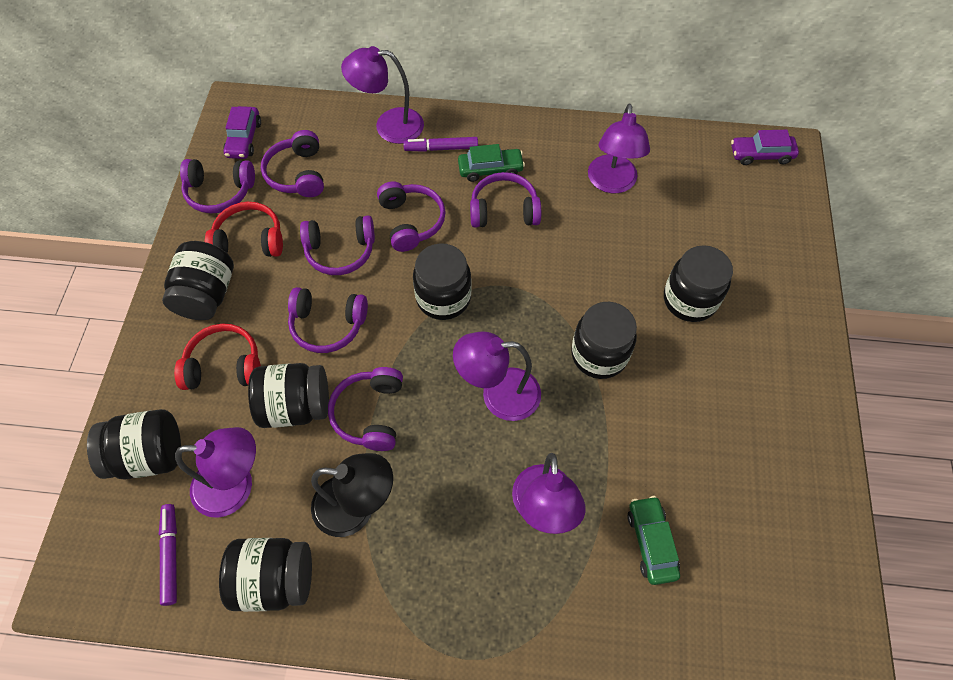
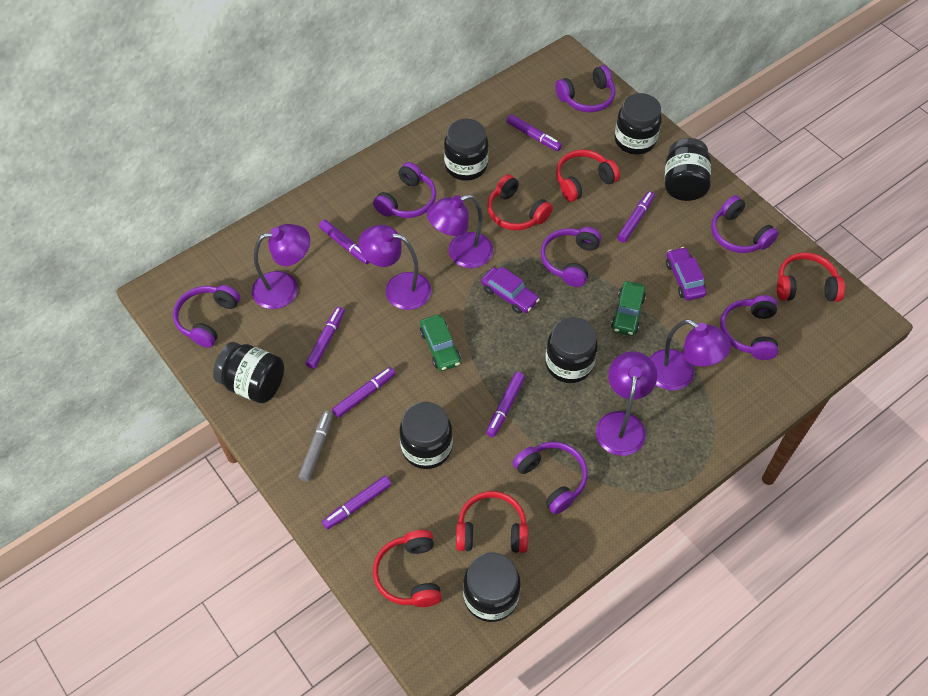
black lamp: 1 -> 0
grey marker: 0 -> 1
purple marker: 2 -> 7
red headphones: 2 -> 5

